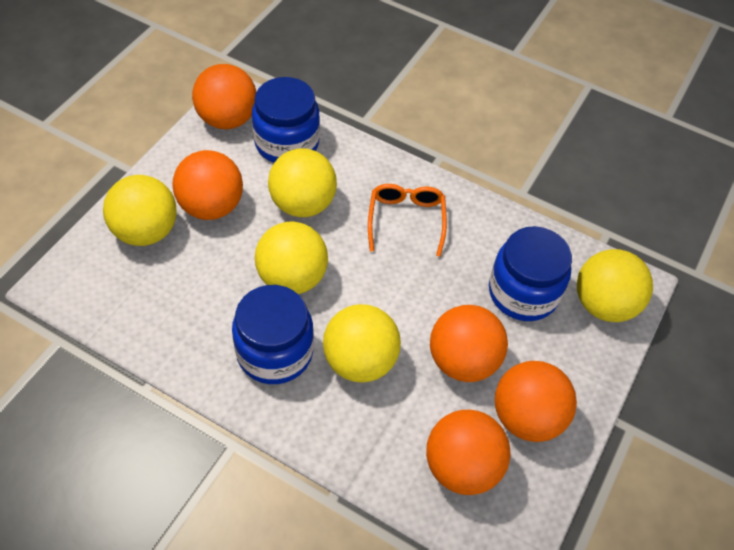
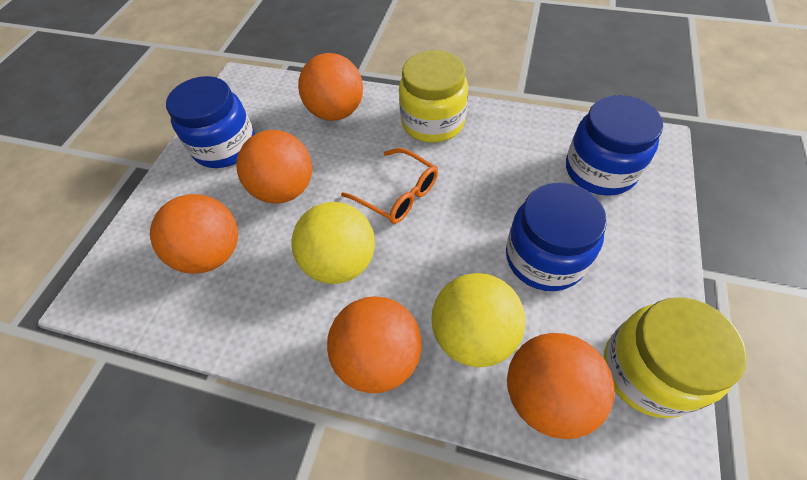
yellow ball: 5 -> 2
yellow jar: 0 -> 2

